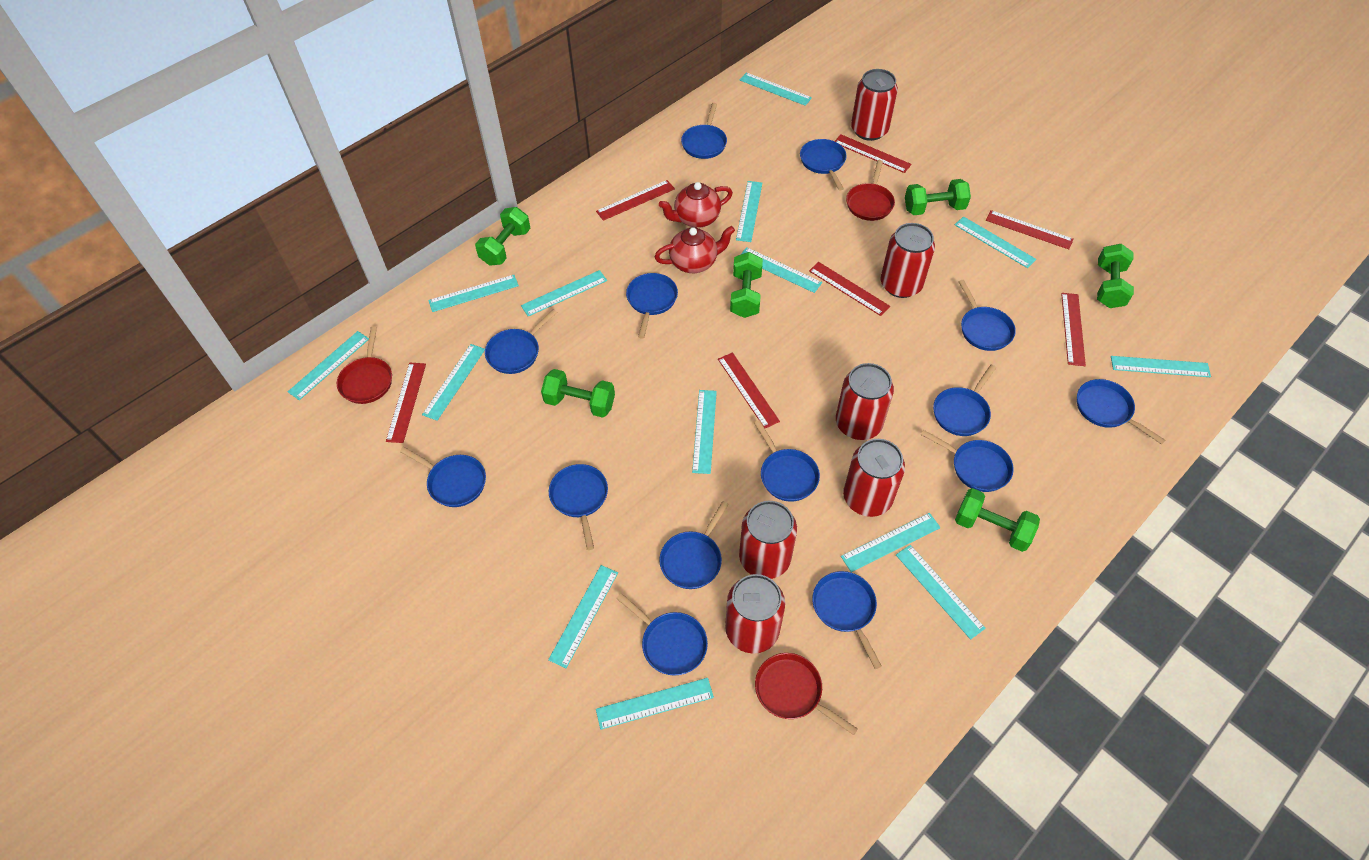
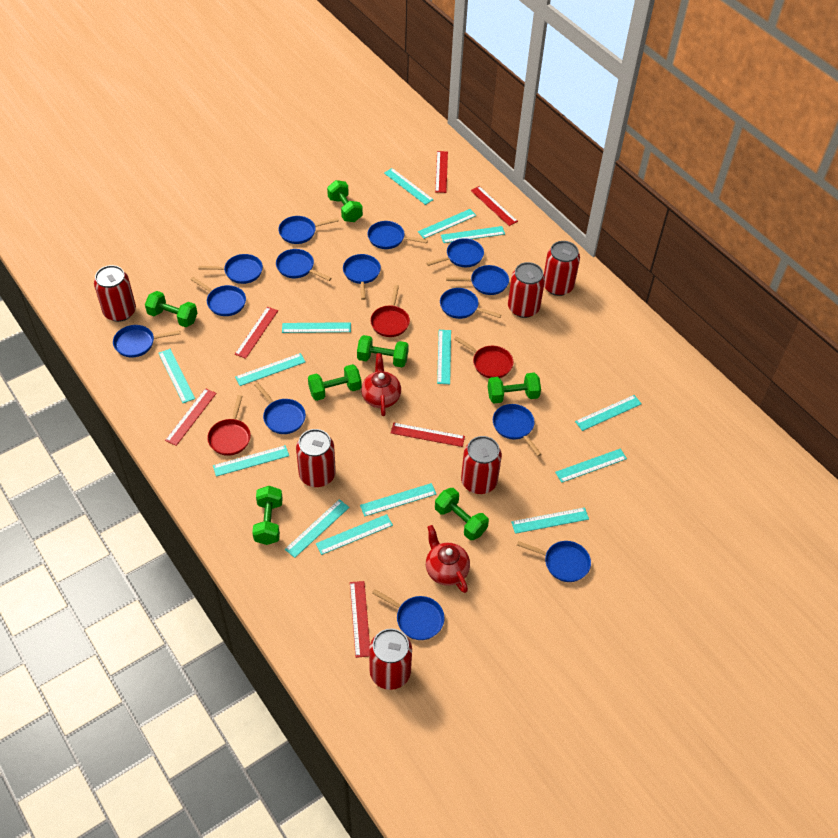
green dumbbell: 6 -> 7
red ruler: 7 -> 6

